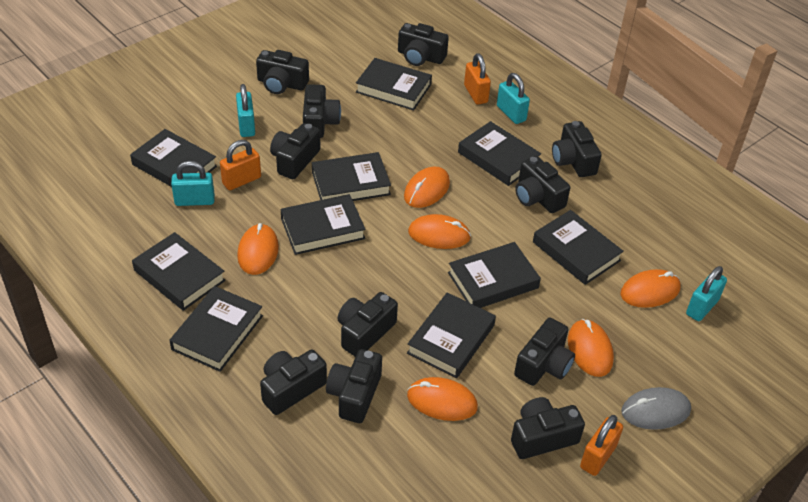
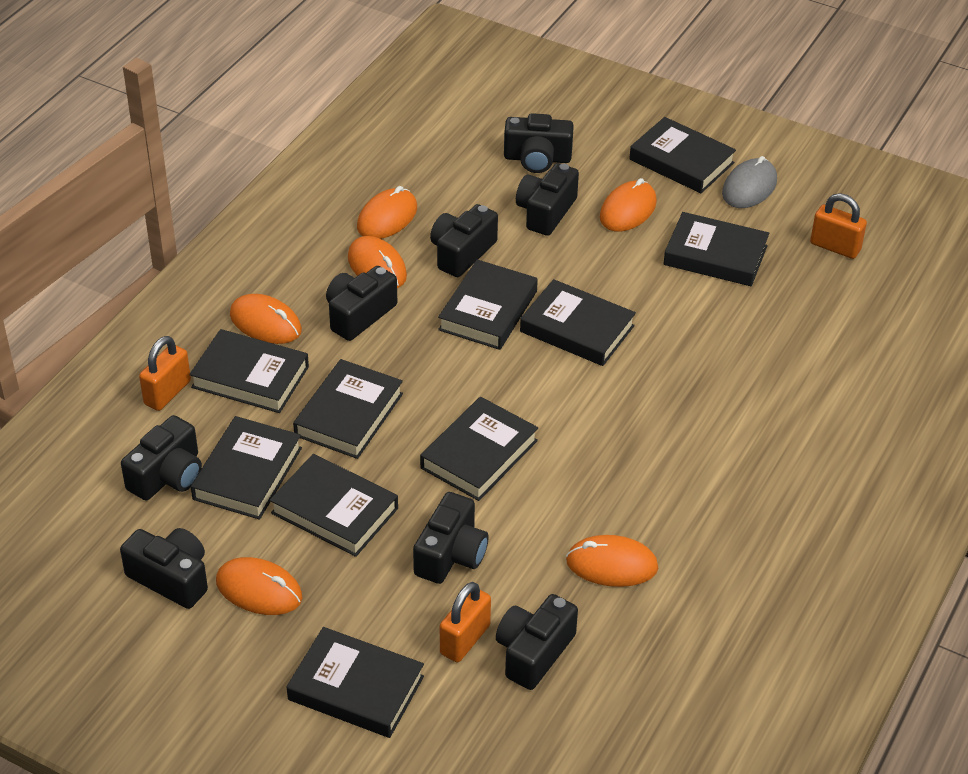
black camera: 11 -> 8
turquoise padlock: 4 -> 0

